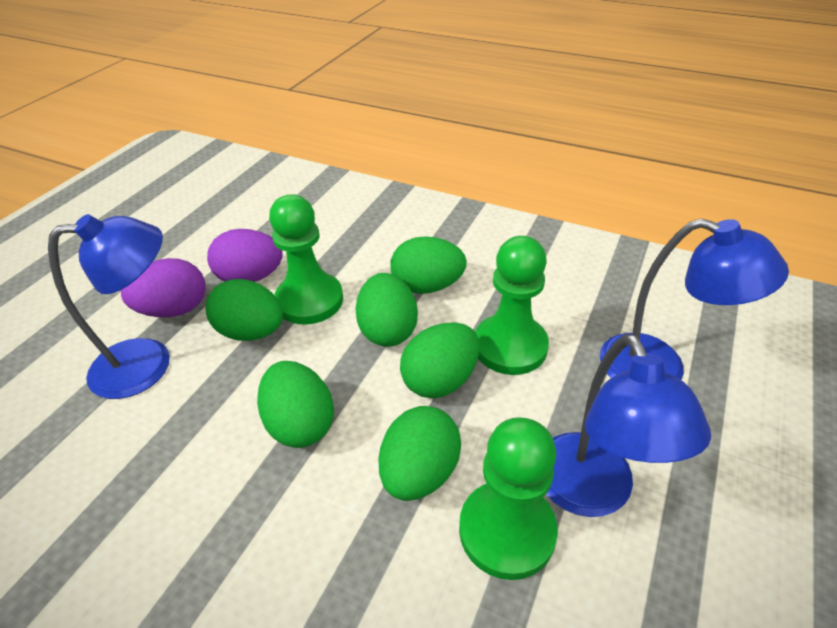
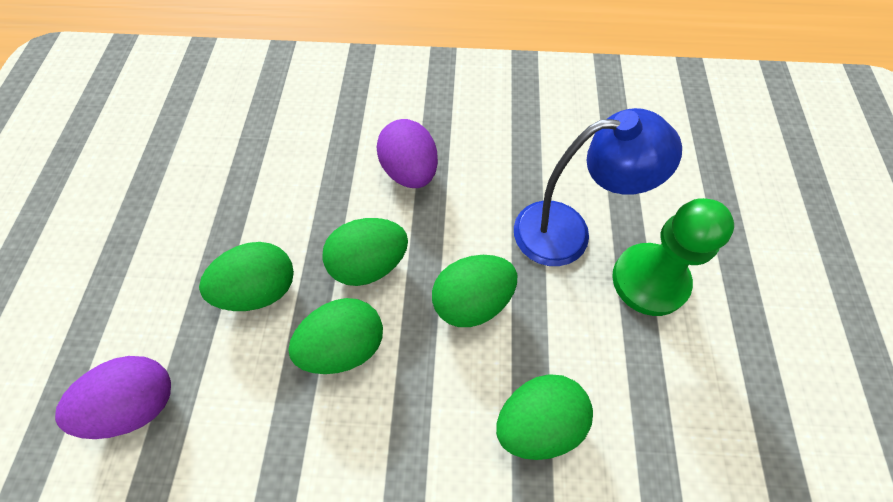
blue lamp: 3 -> 1
green egg: 6 -> 5
green pawn: 3 -> 1

